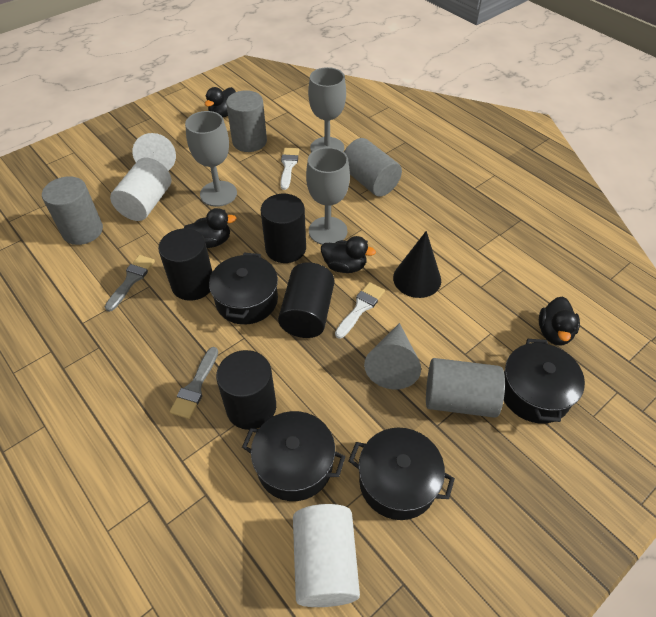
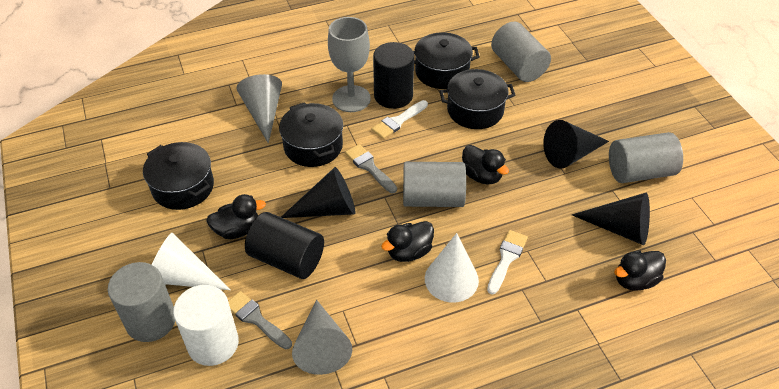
black cone: 1 -> 3
black cylinder: 4 -> 2
grey cone: 1 -> 2
grey goblet: 3 -> 1
white cone: 1 -> 2
white cylinder: 2 -> 1

